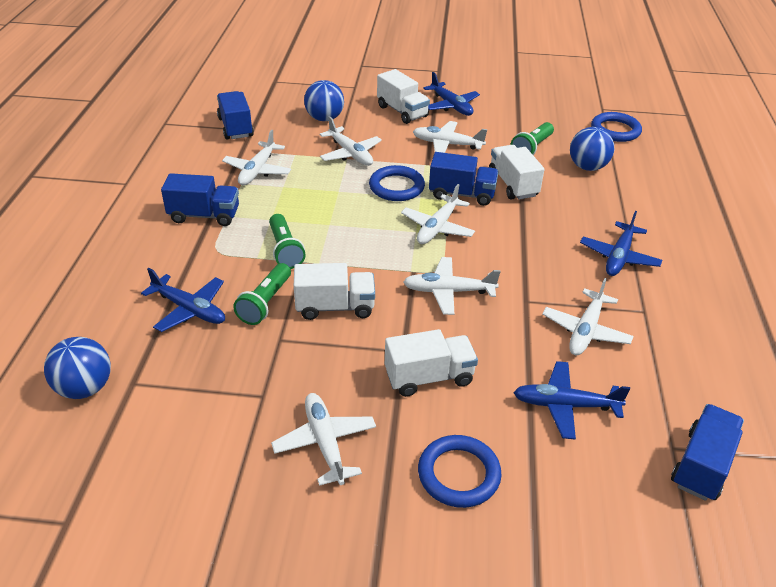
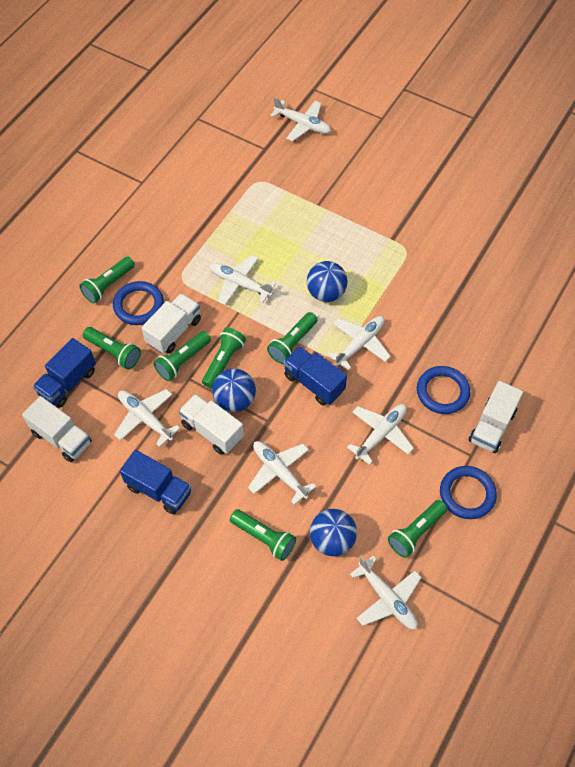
blue plane: 4 -> 0
blue truck: 4 -> 3
green flashlight: 3 -> 7

